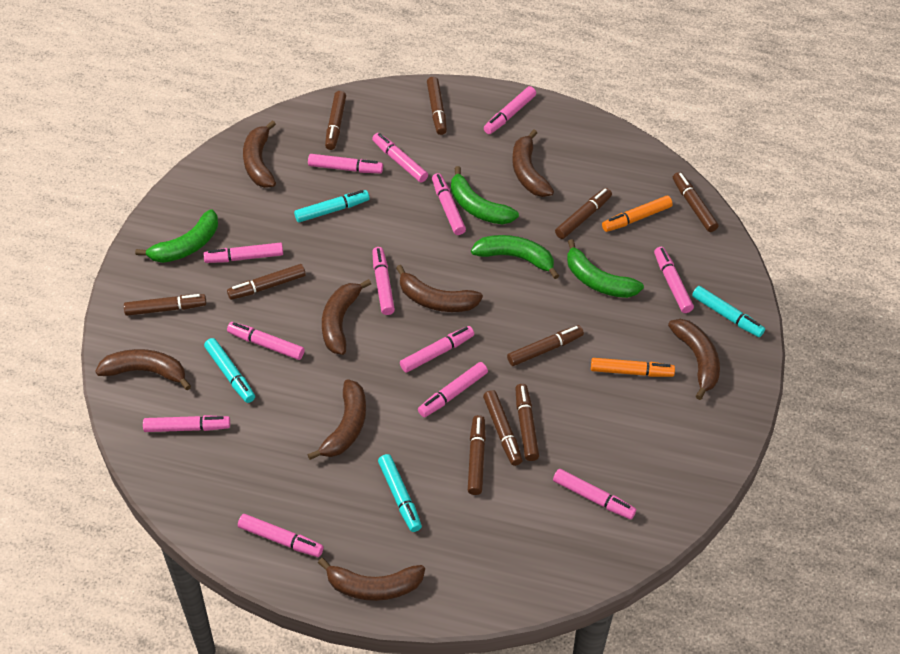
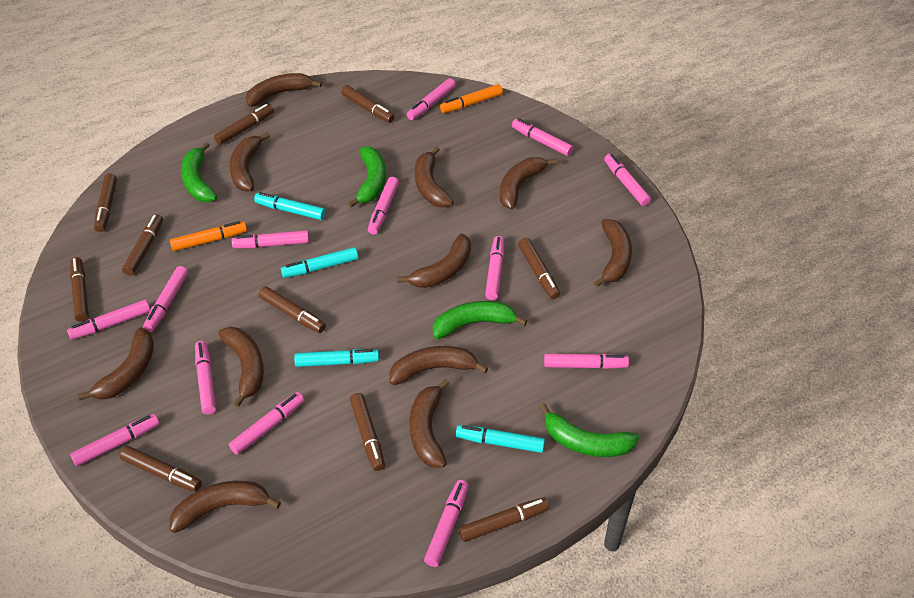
brown banana: 8 -> 11

